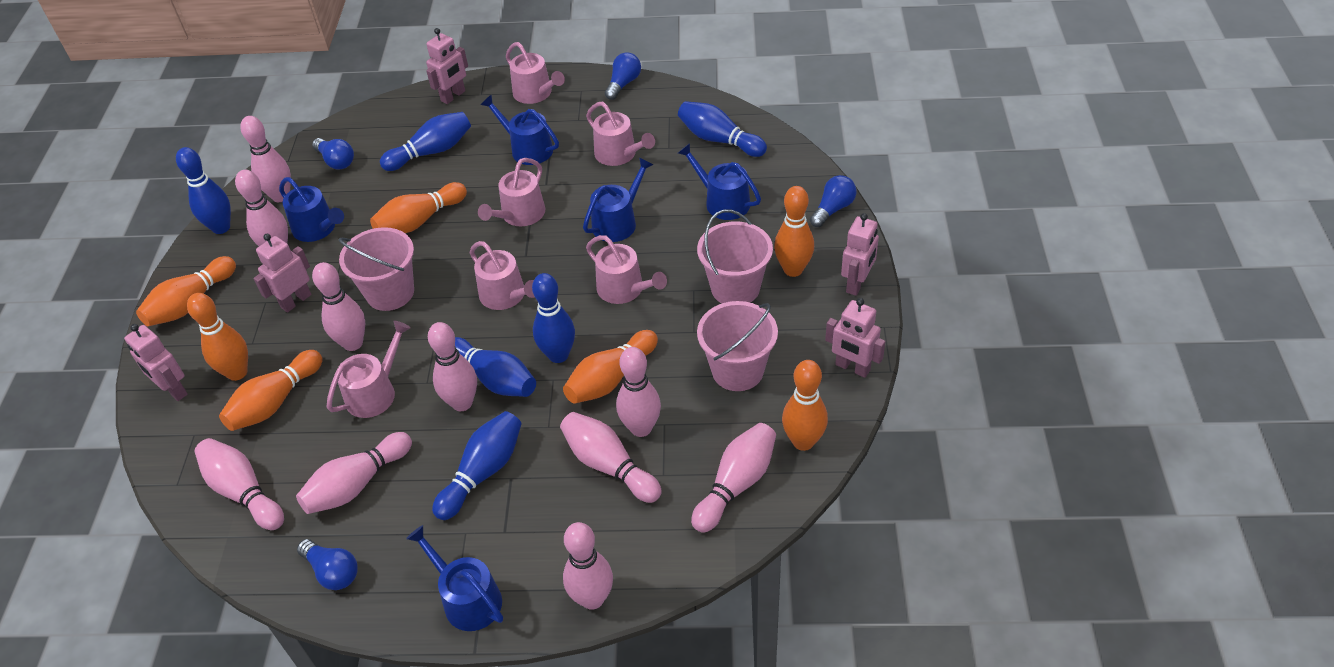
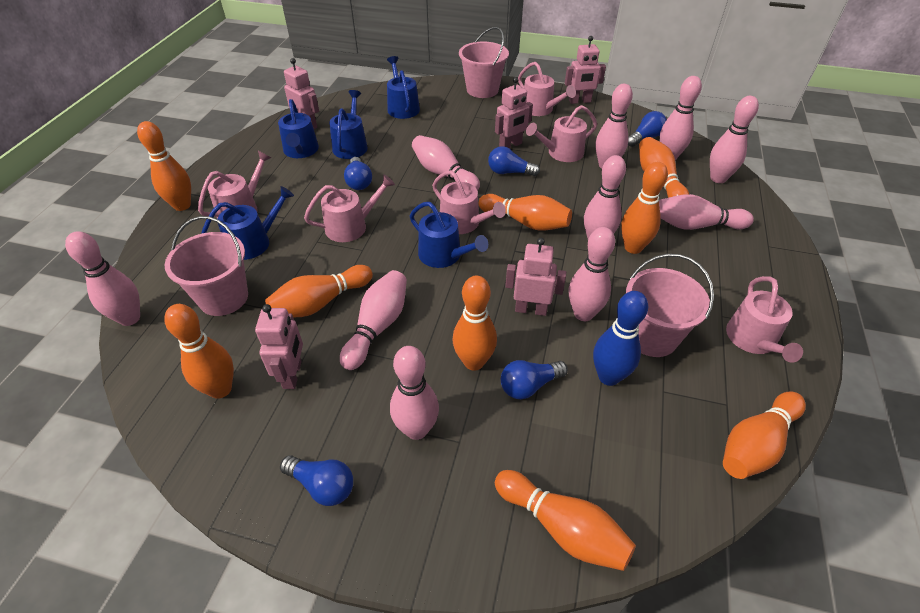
blue bowling pin: 6 -> 1
blue light bulb: 4 -> 5
orange bowling pin: 7 -> 9

